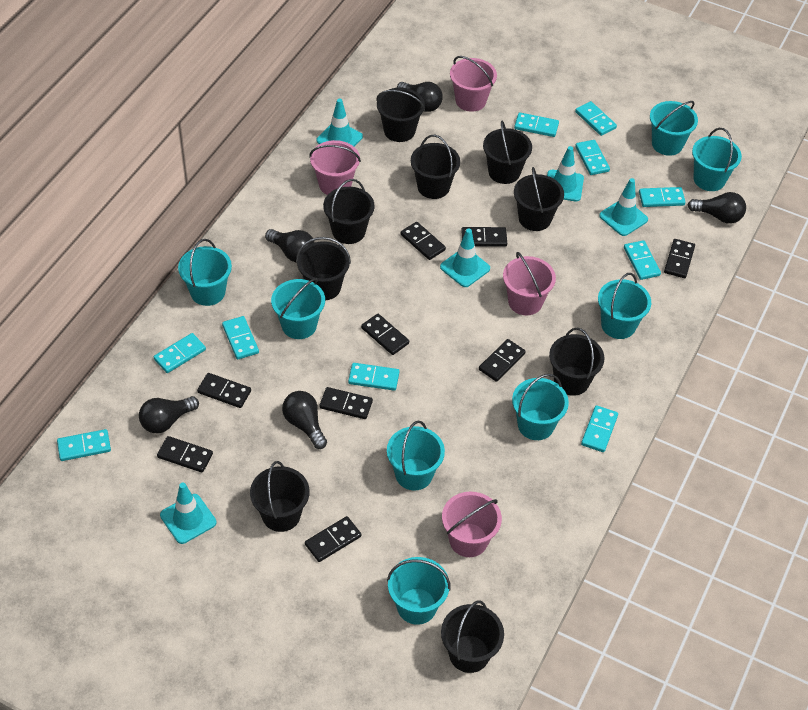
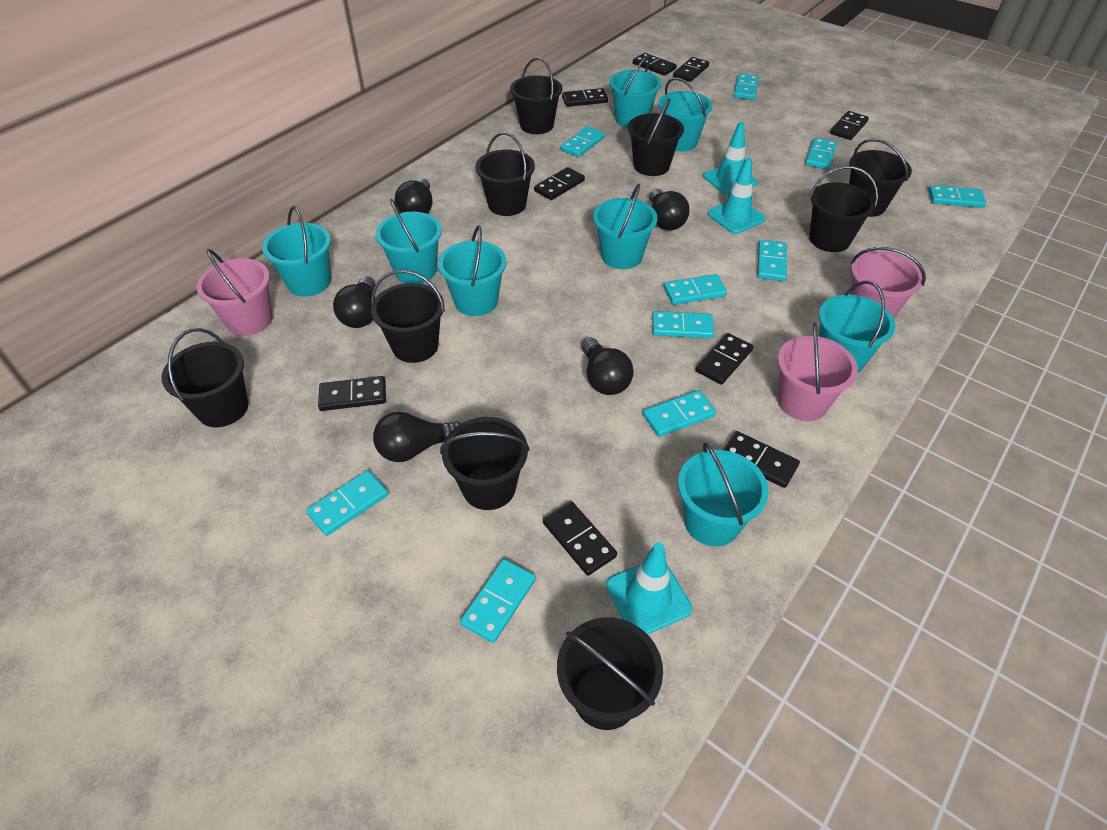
pink bucket: 4 -> 3
turquoise traffic cone: 5 -> 3

